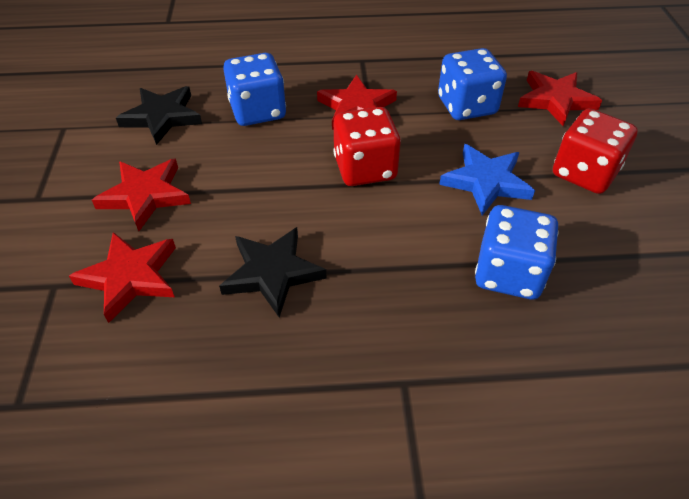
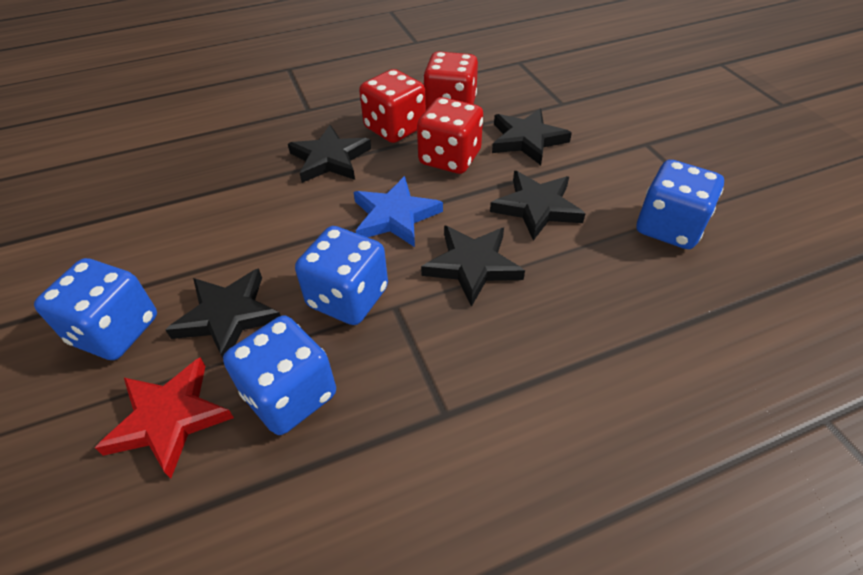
black star: 2 -> 5
blue dice: 3 -> 4
red dice: 2 -> 3
red star: 4 -> 1

